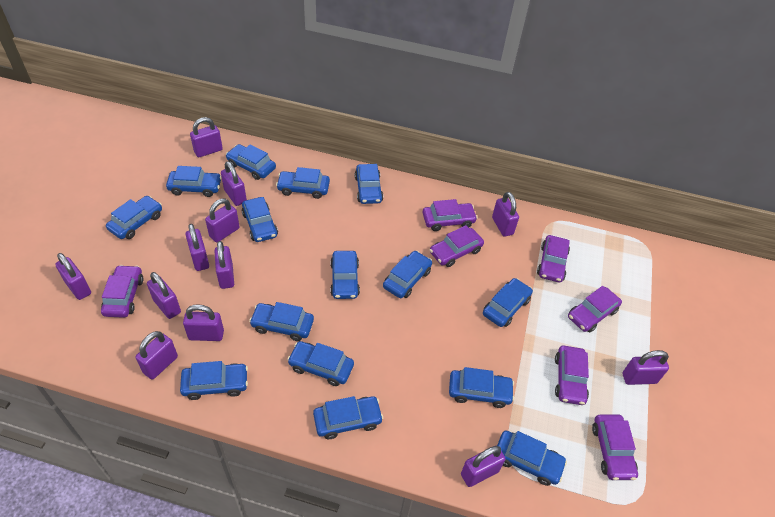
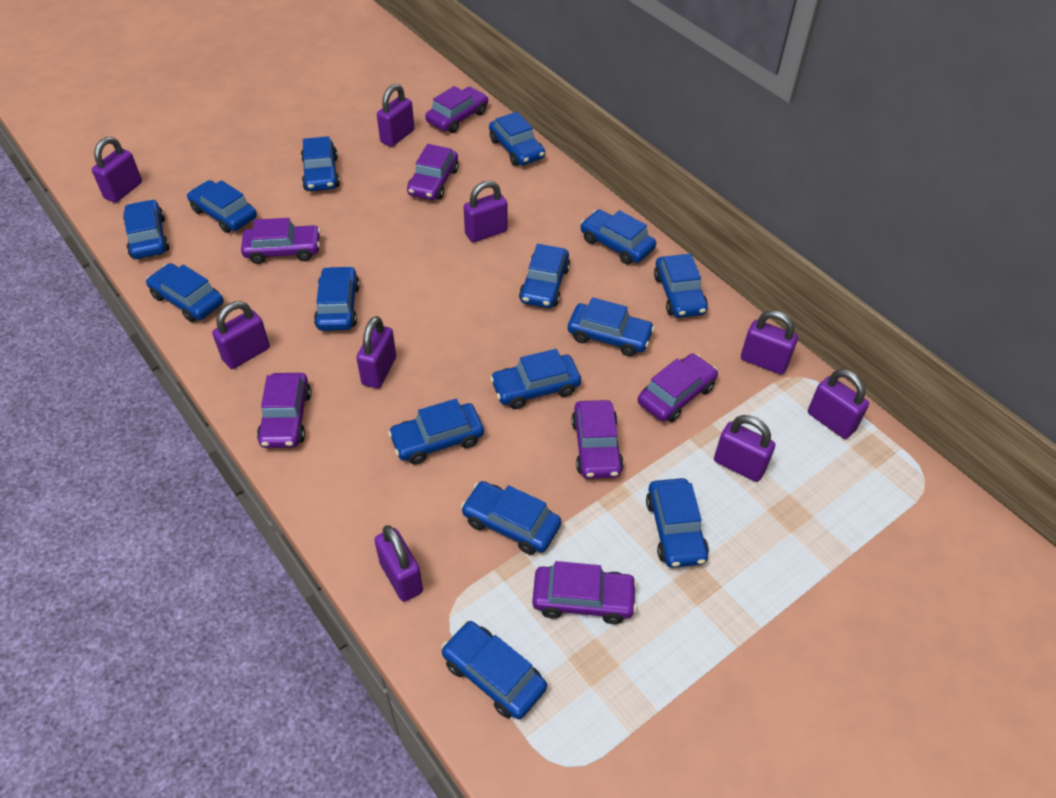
purple padlock: 12 -> 9

